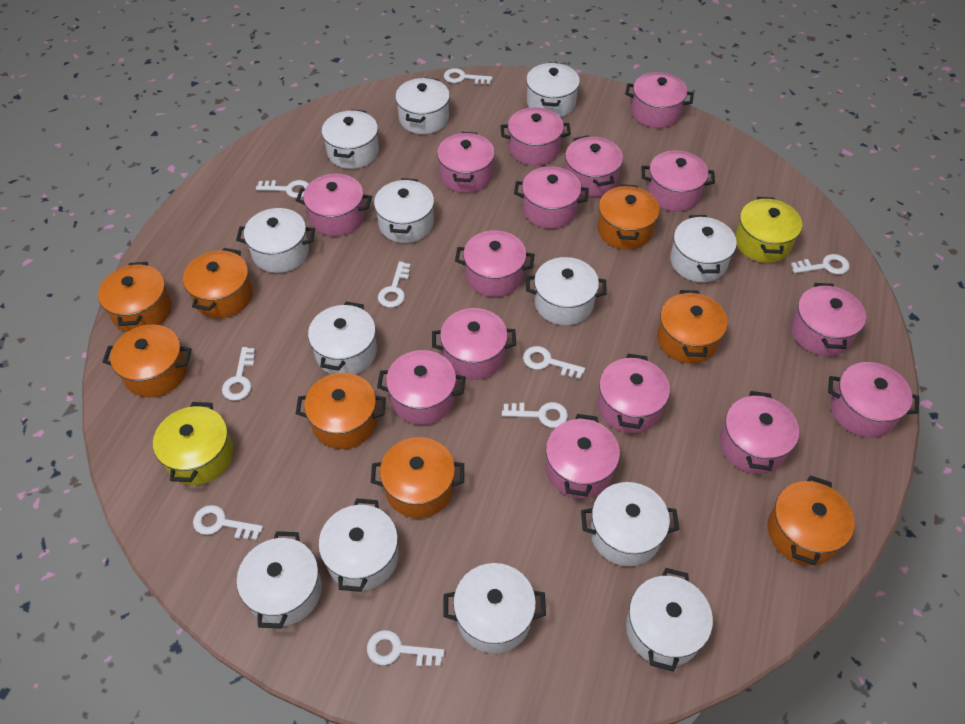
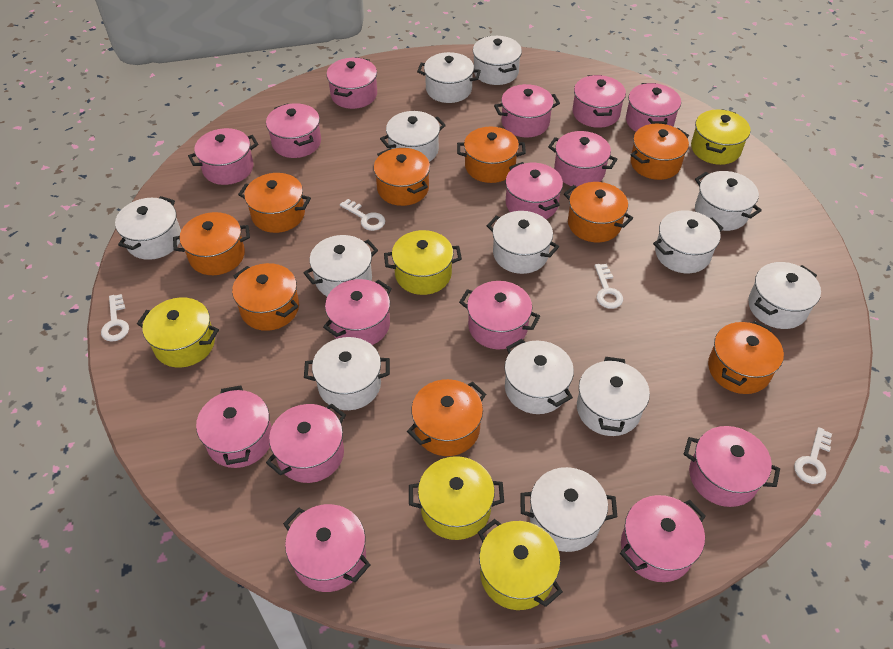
orange pot: 8 -> 9
white key: 9 -> 4
yellow pot: 2 -> 5

